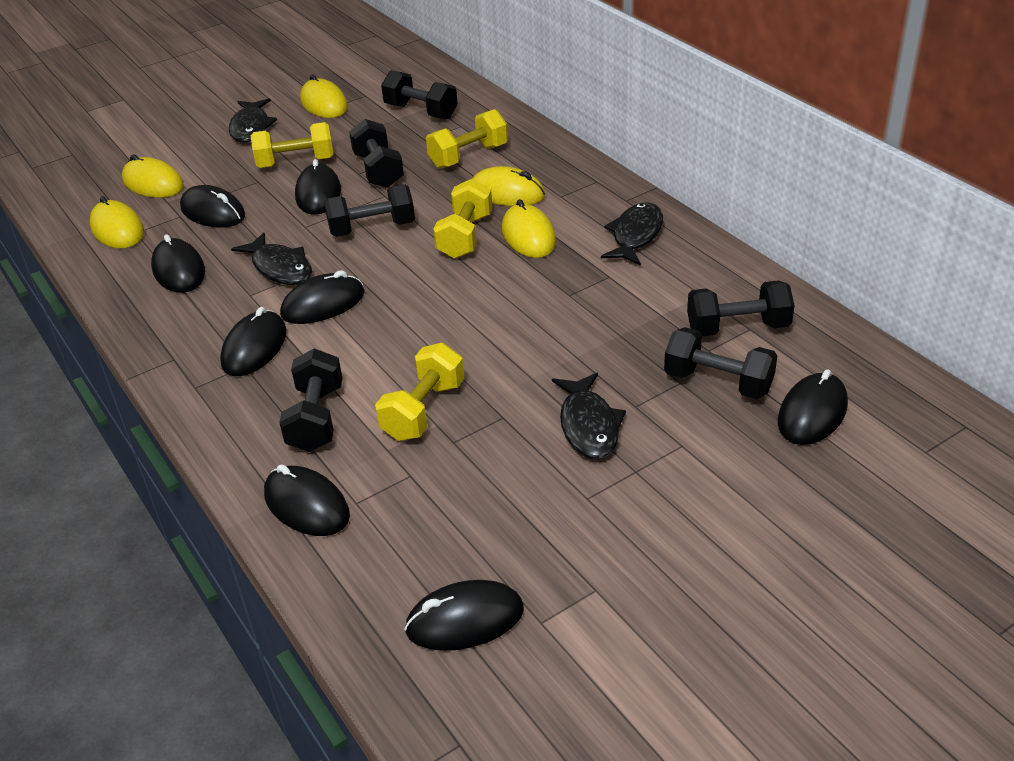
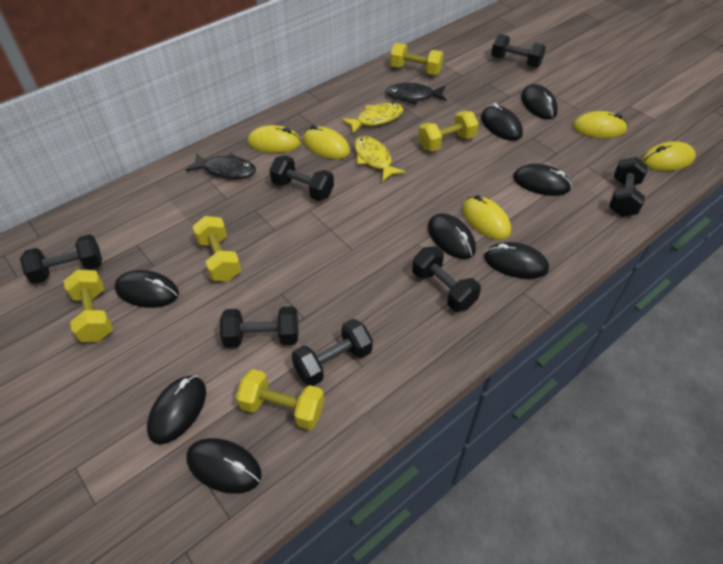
black dumbbell: 6 -> 7
black fish: 4 -> 2
yellow dumbbell: 4 -> 5
yellow fish: 0 -> 2

